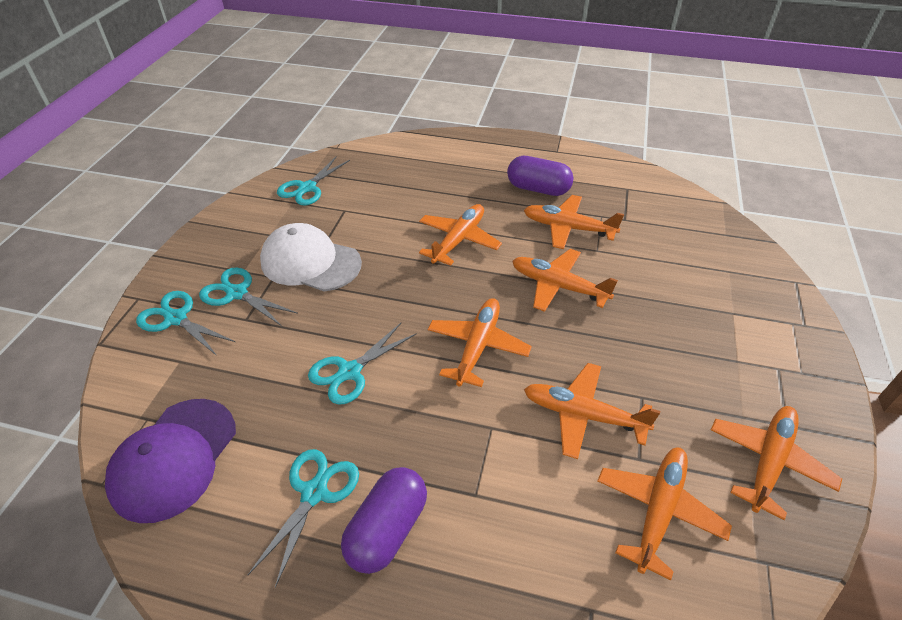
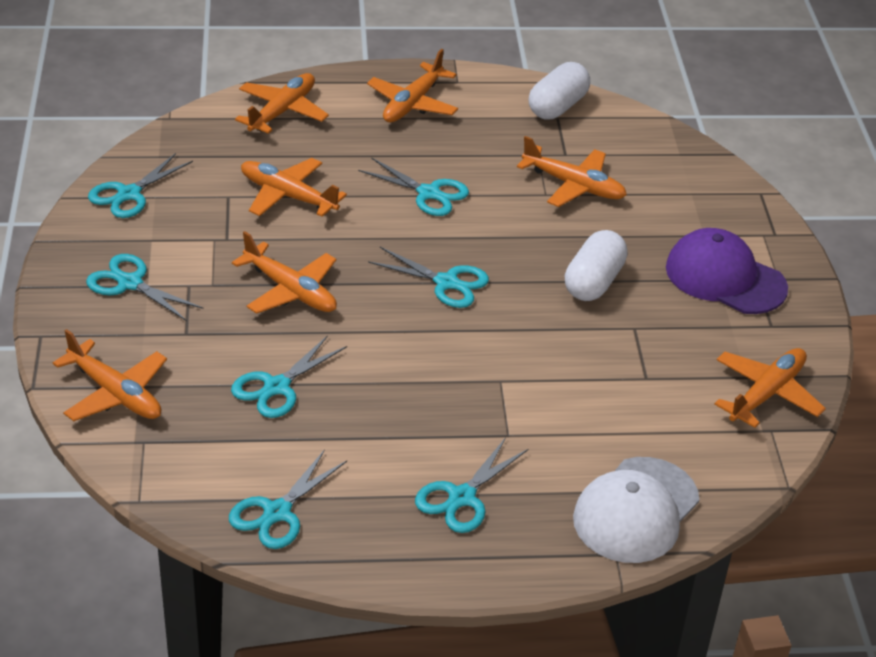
purple capsule: 2 -> 0
turquoise scissors: 5 -> 7
white capsule: 0 -> 2

